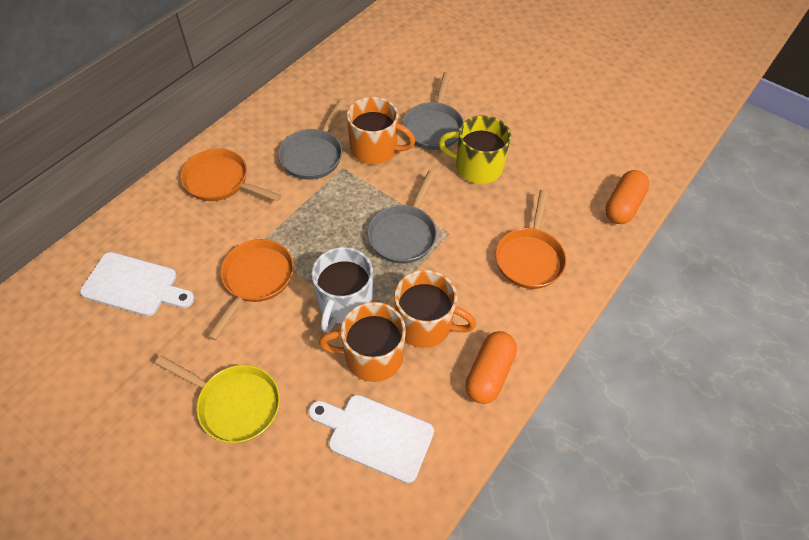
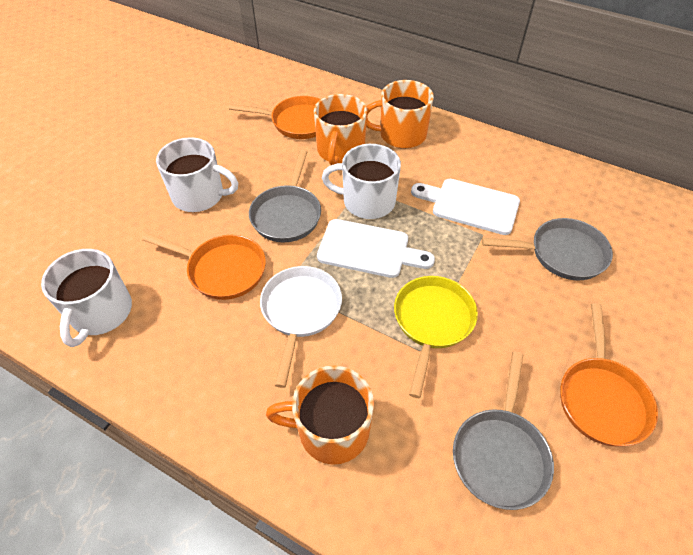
orange capsule: 2 -> 0
white mug: 1 -> 3
white pan: 0 -> 1
yellow mug: 1 -> 0

